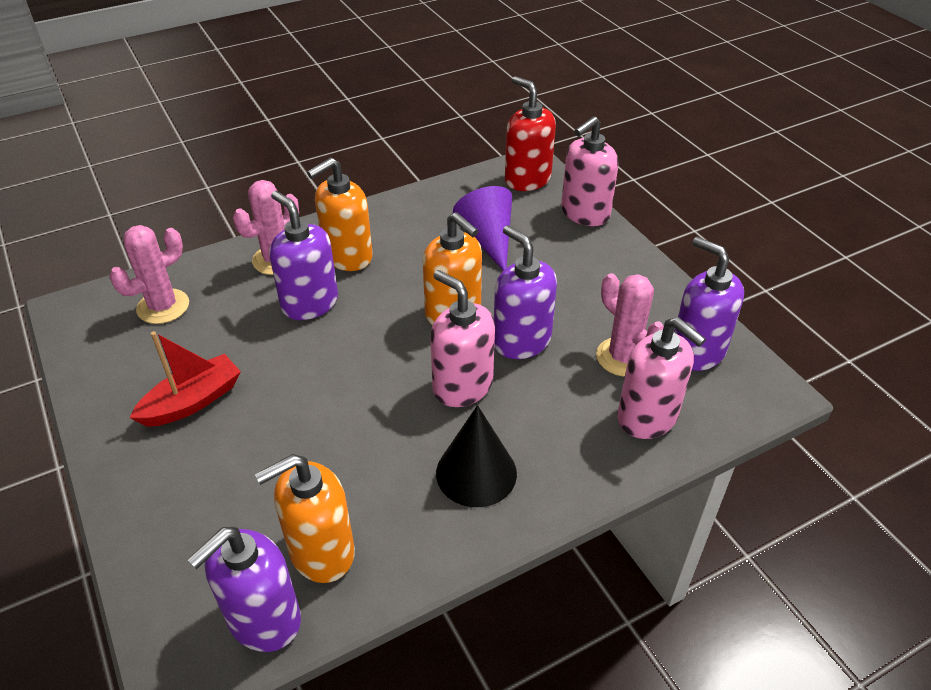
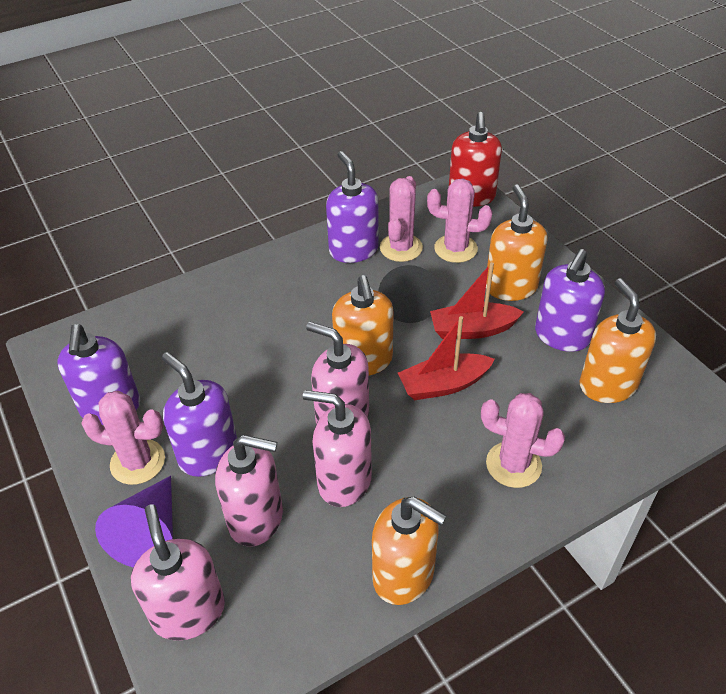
orange soap dispenser: 3 -> 4
pink cactus: 3 -> 4
pink soap dispenser: 3 -> 4
red boat: 1 -> 2

